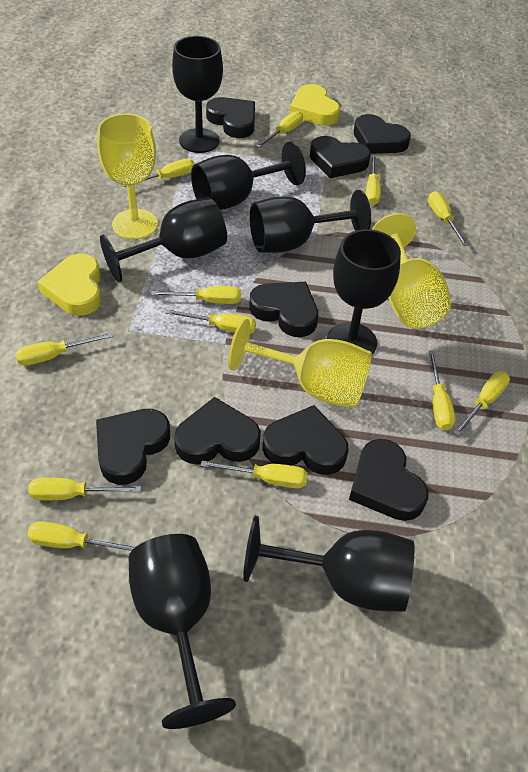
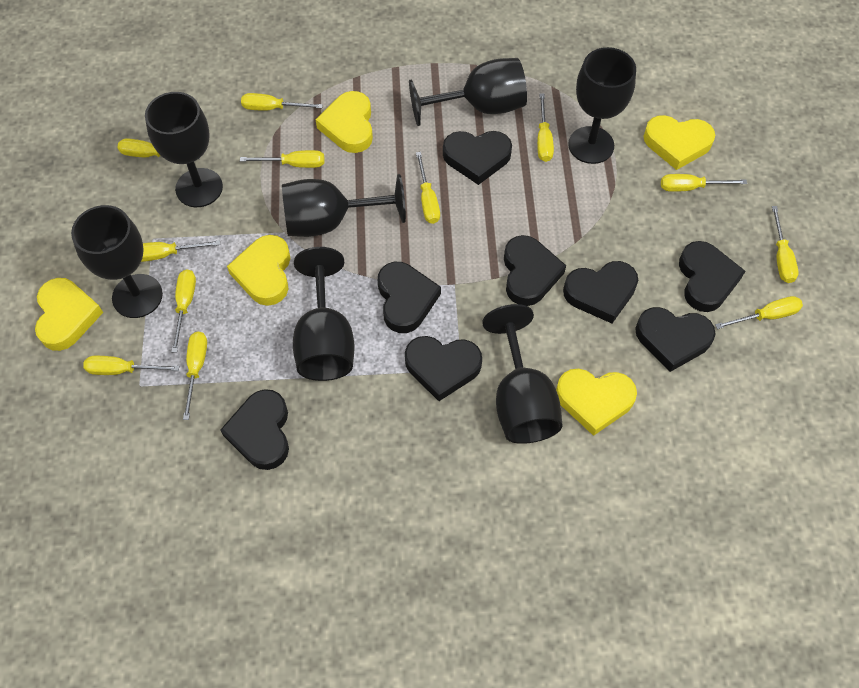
yellow goblet: 3 -> 0
yellow heart: 2 -> 5

